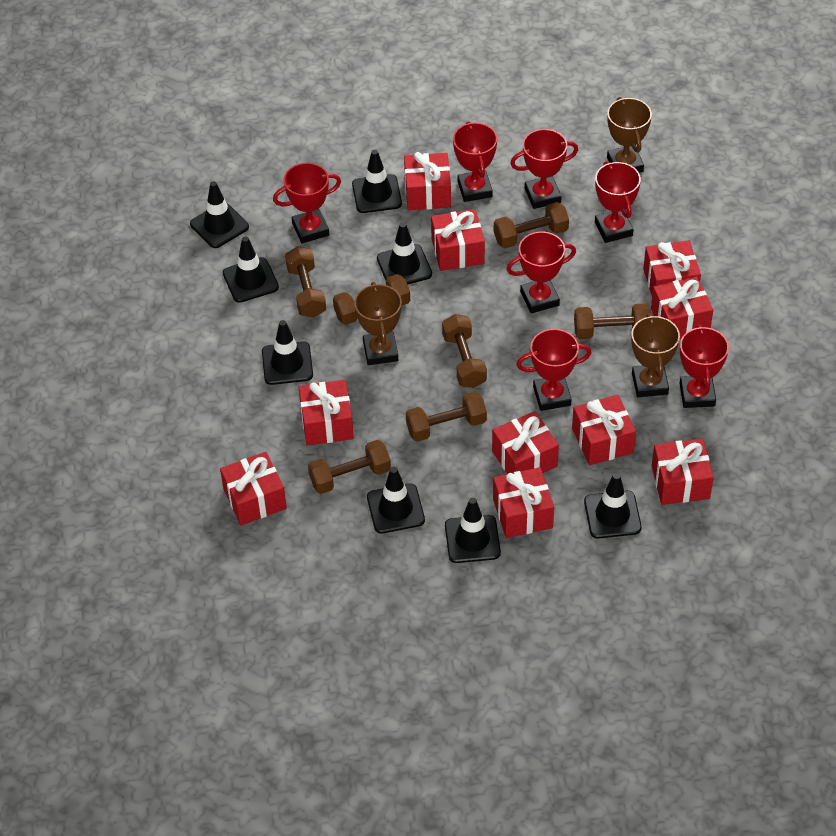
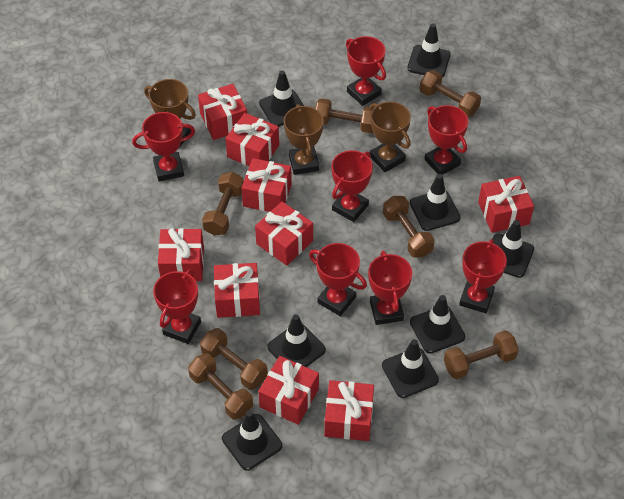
red gift: 10 -> 9
red trophy: 7 -> 8

